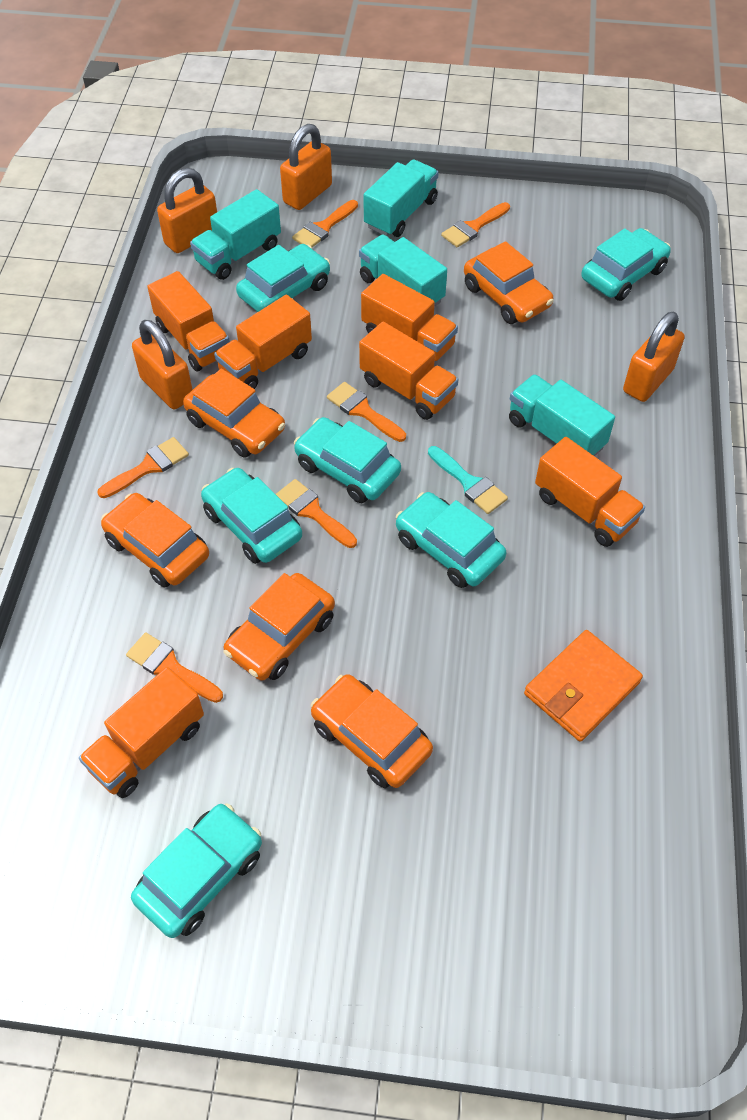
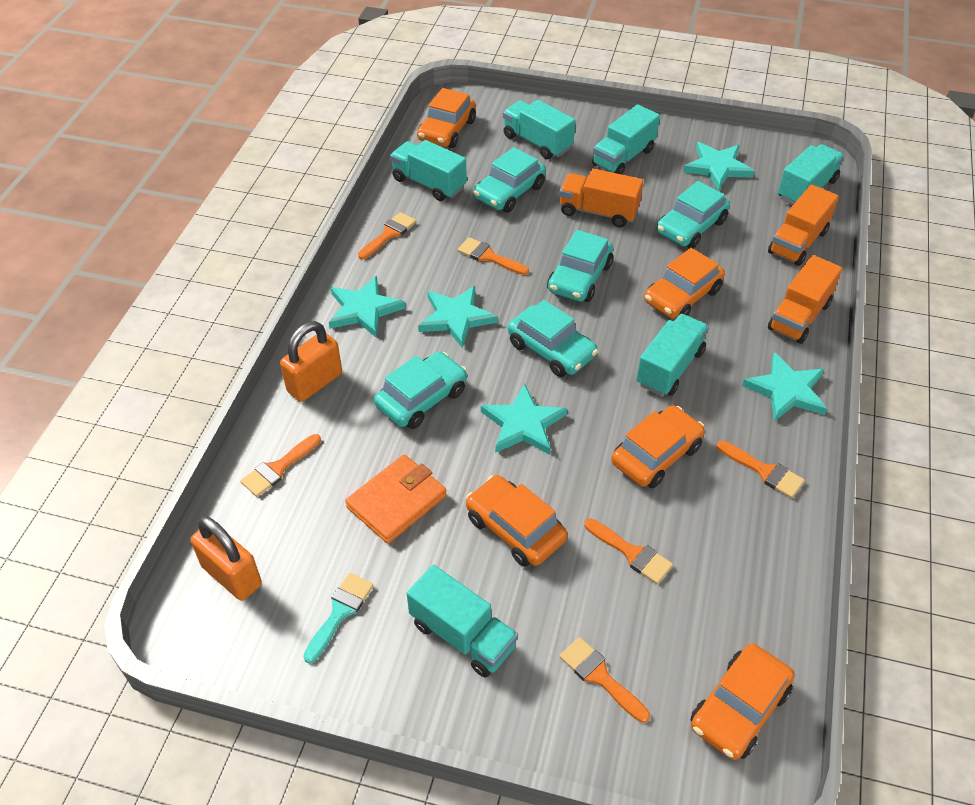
orange padlock: 4 -> 2
orange truck: 6 -> 3
turquoise car: 6 -> 5
turquoise star: 0 -> 5
turquoise truck: 4 -> 6

